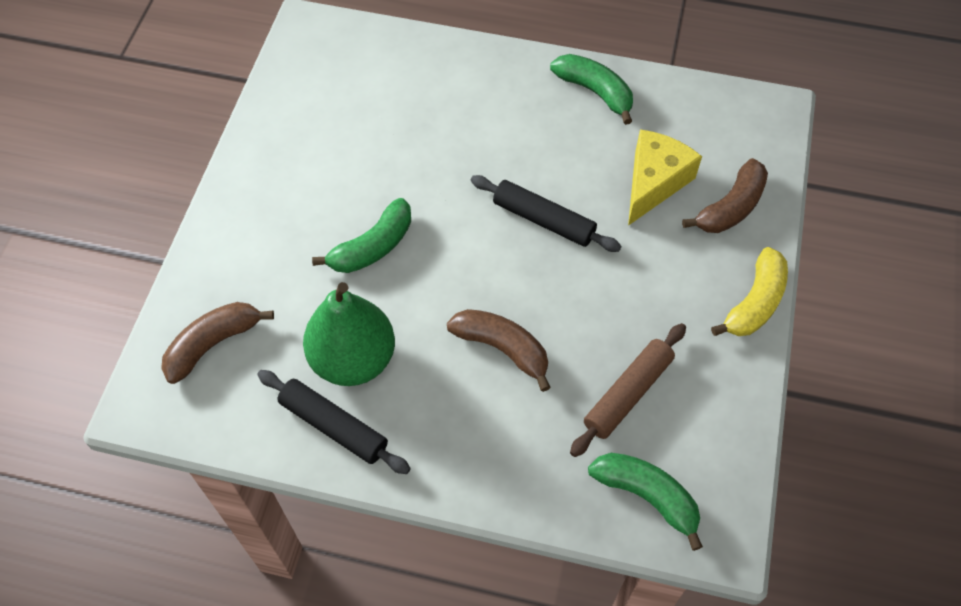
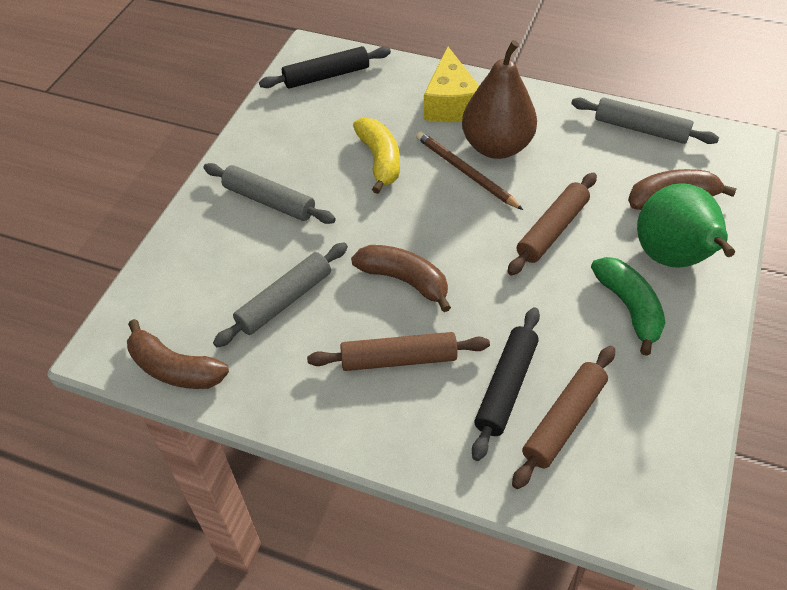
brown pear: 0 -> 1
brown pencil: 0 -> 1
brown rolling pin: 1 -> 3
green banana: 3 -> 1
grey rolling pin: 0 -> 3

